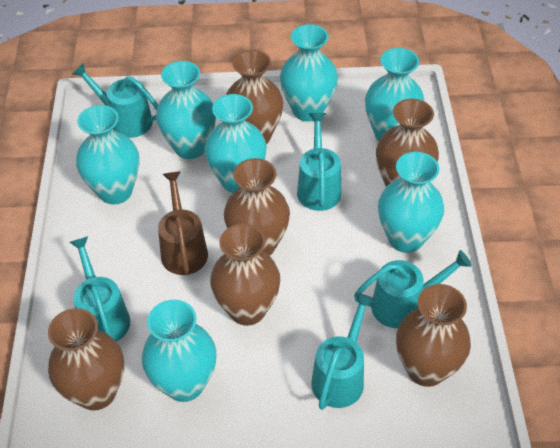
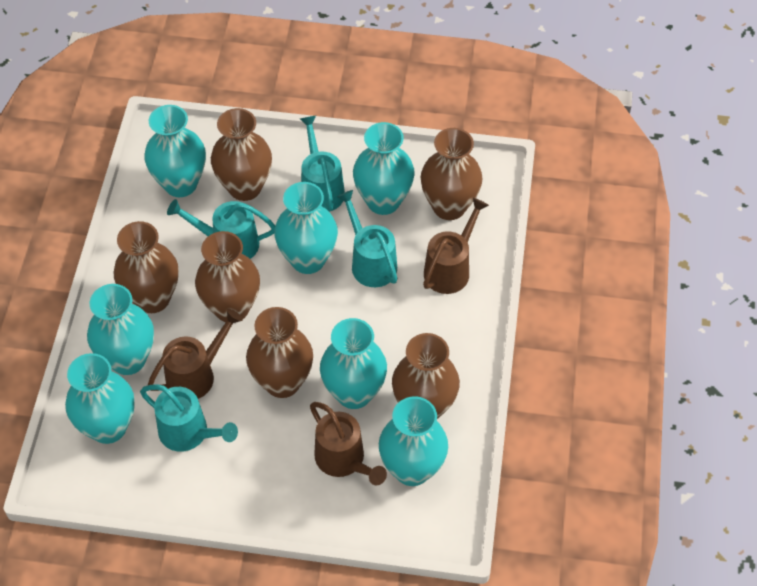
brown watering can: 1 -> 3
turquoise watering can: 5 -> 4

